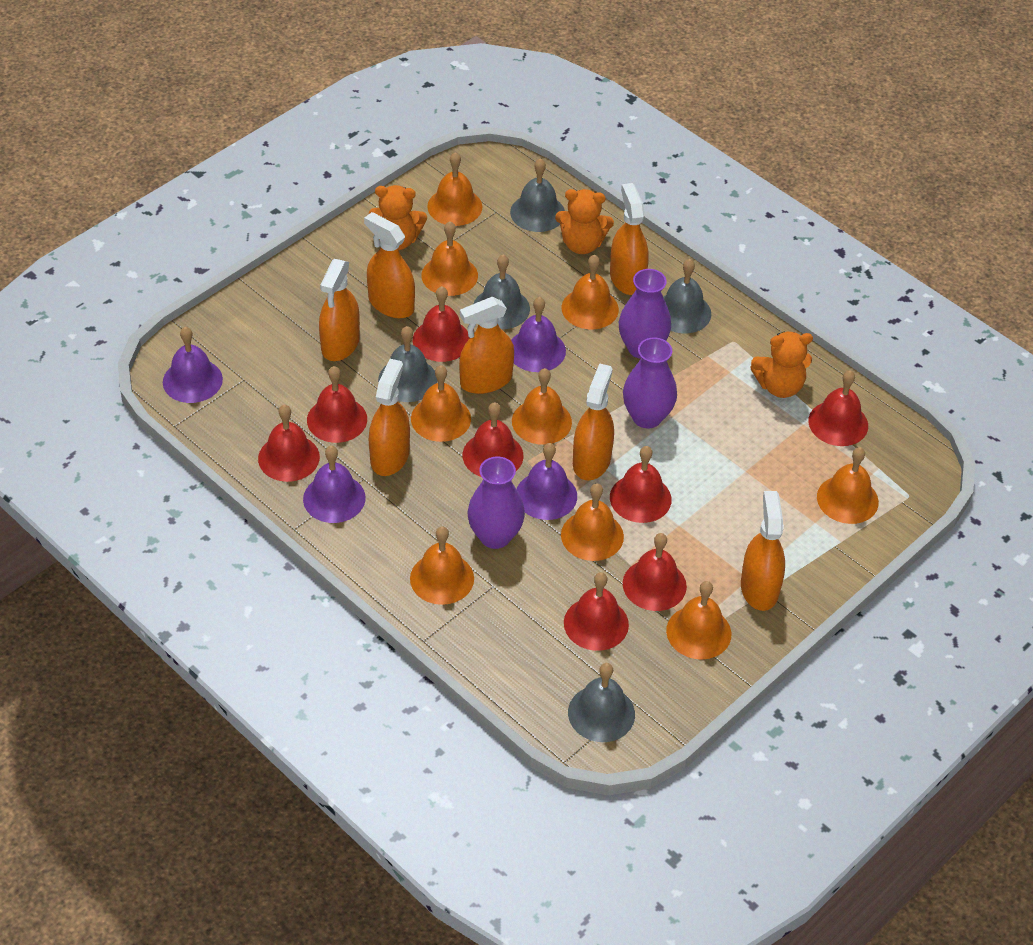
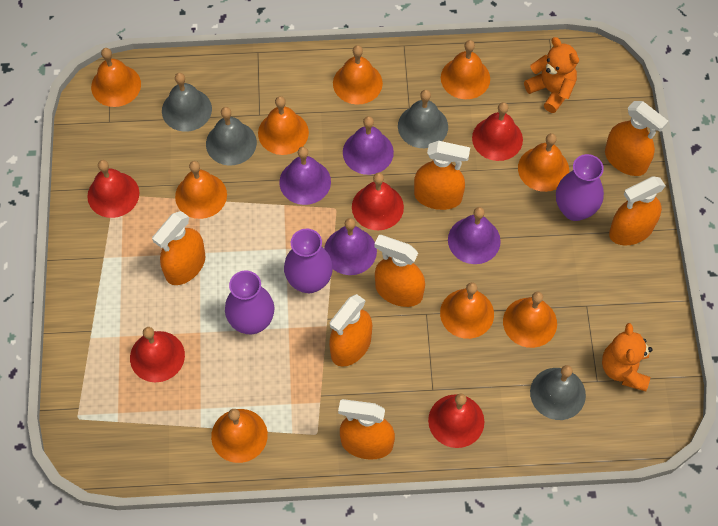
grey bell: 5 -> 4
orange teddy bear: 3 -> 2
red bell: 8 -> 5

